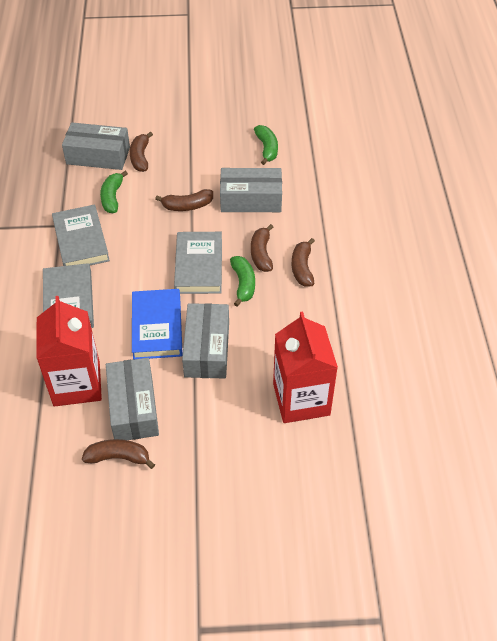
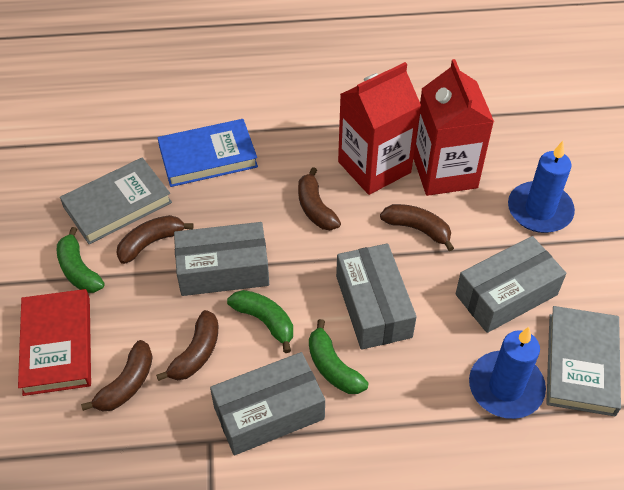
blue candle: 0 -> 2
grey book: 3 -> 2
red book: 0 -> 1

